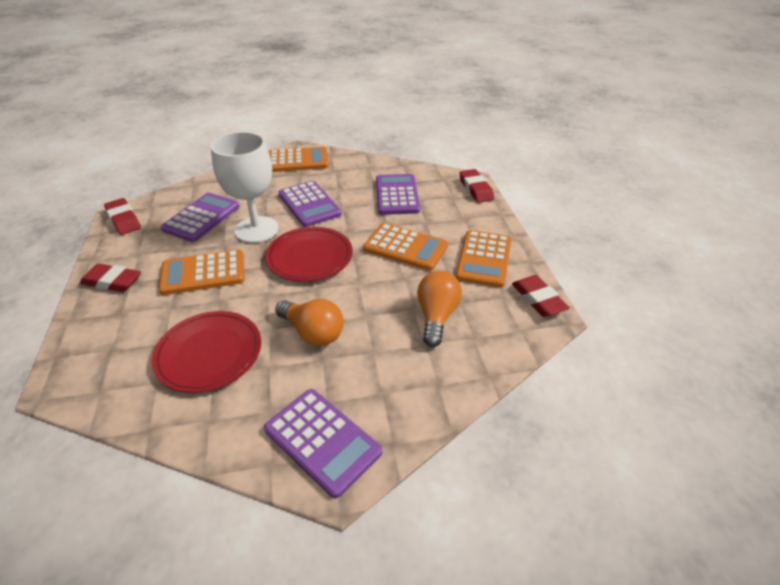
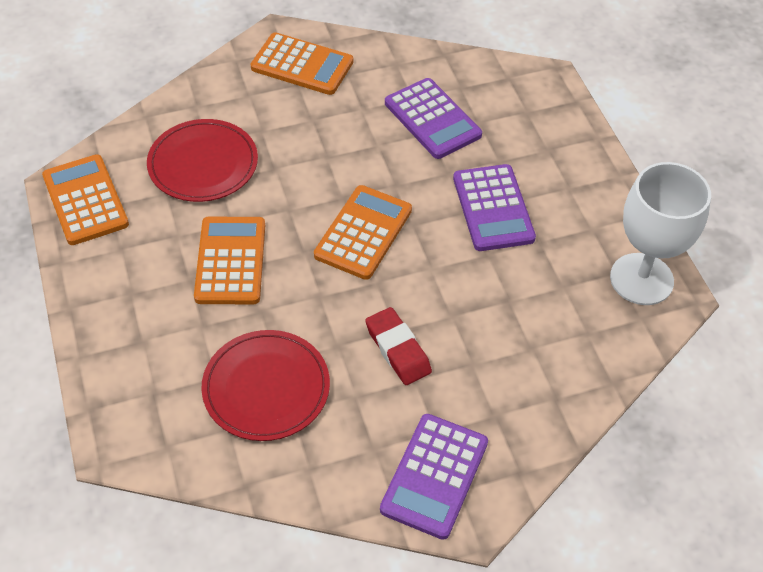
orange light bulb: 2 -> 0
purple calculator: 4 -> 3
red eraser: 4 -> 1

